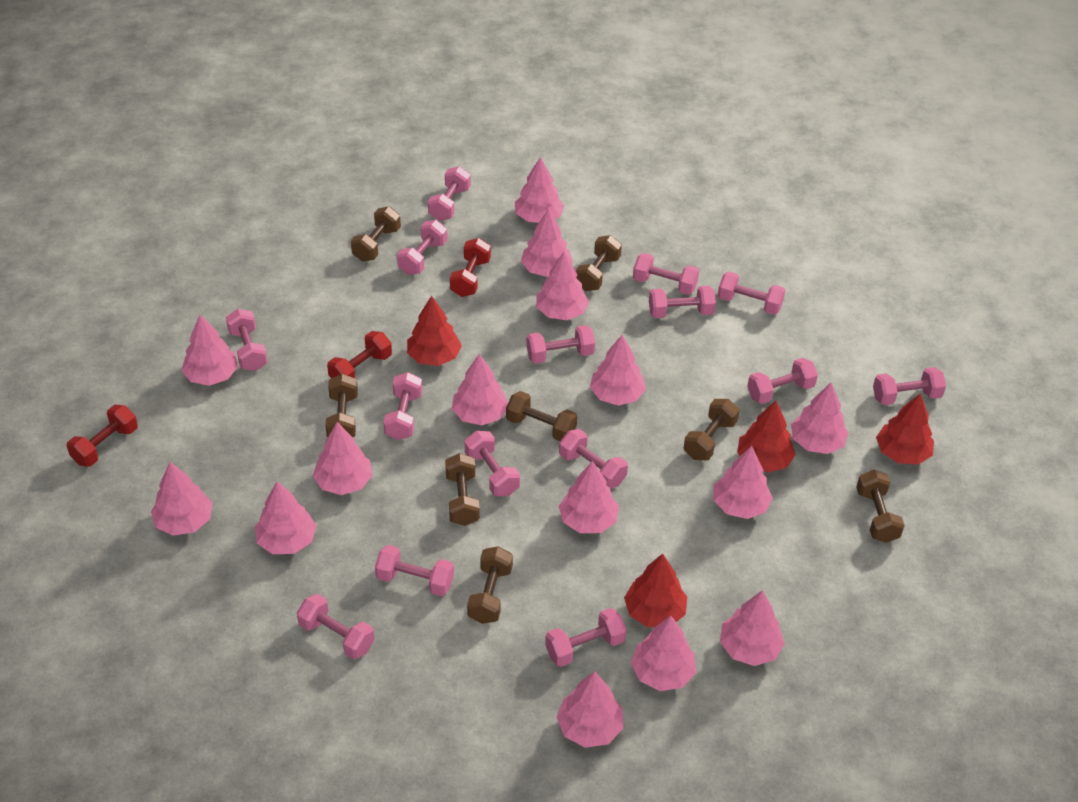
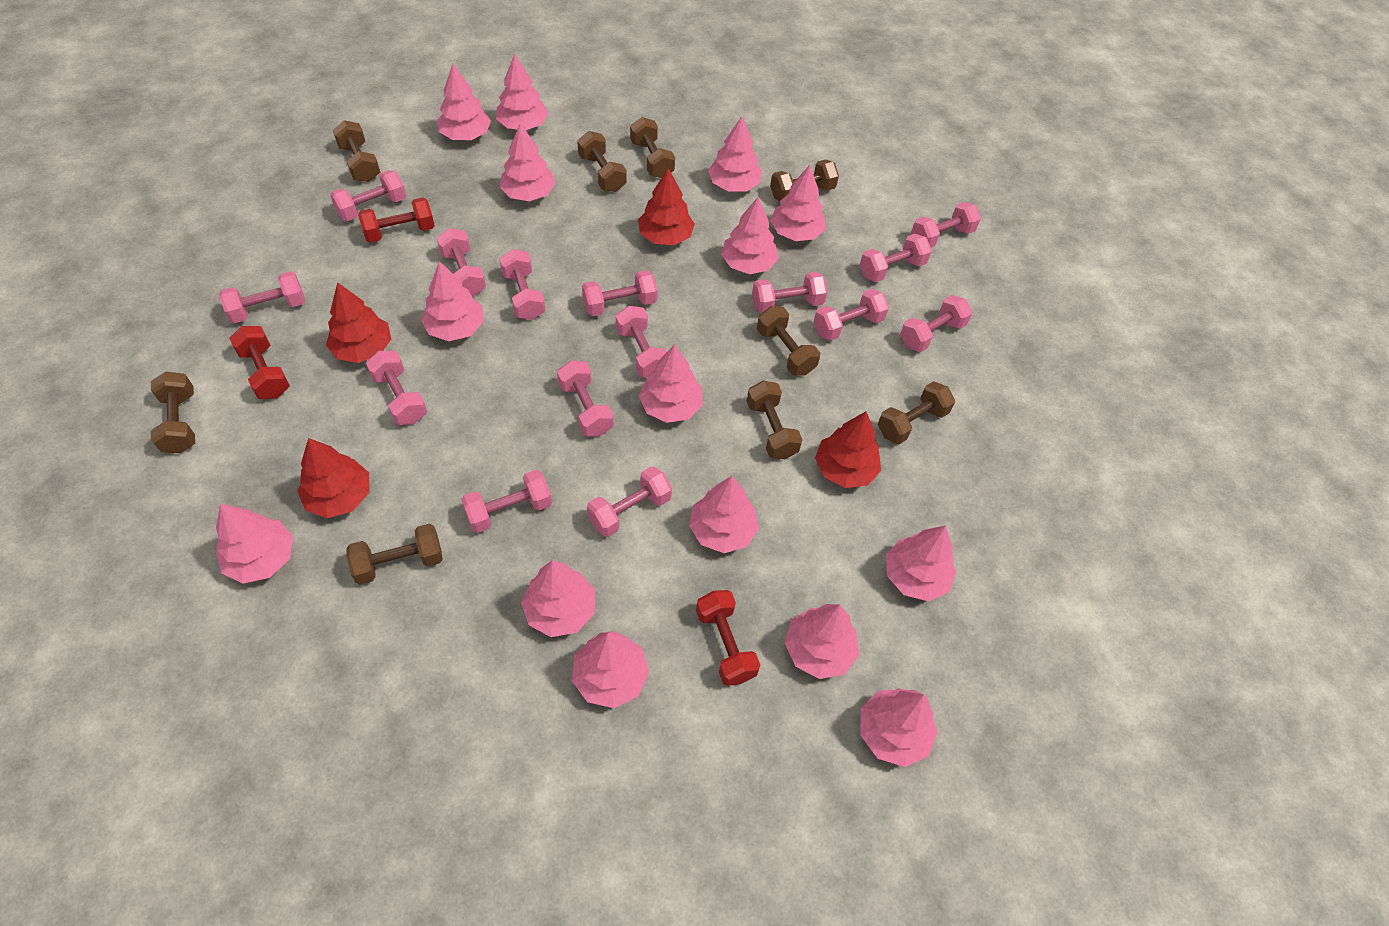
brown dumbbell: 8 -> 9

